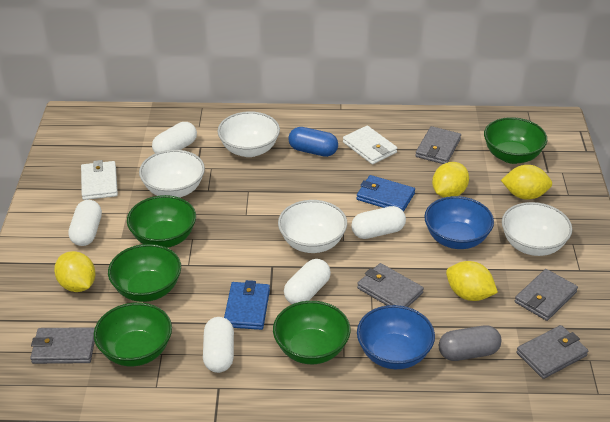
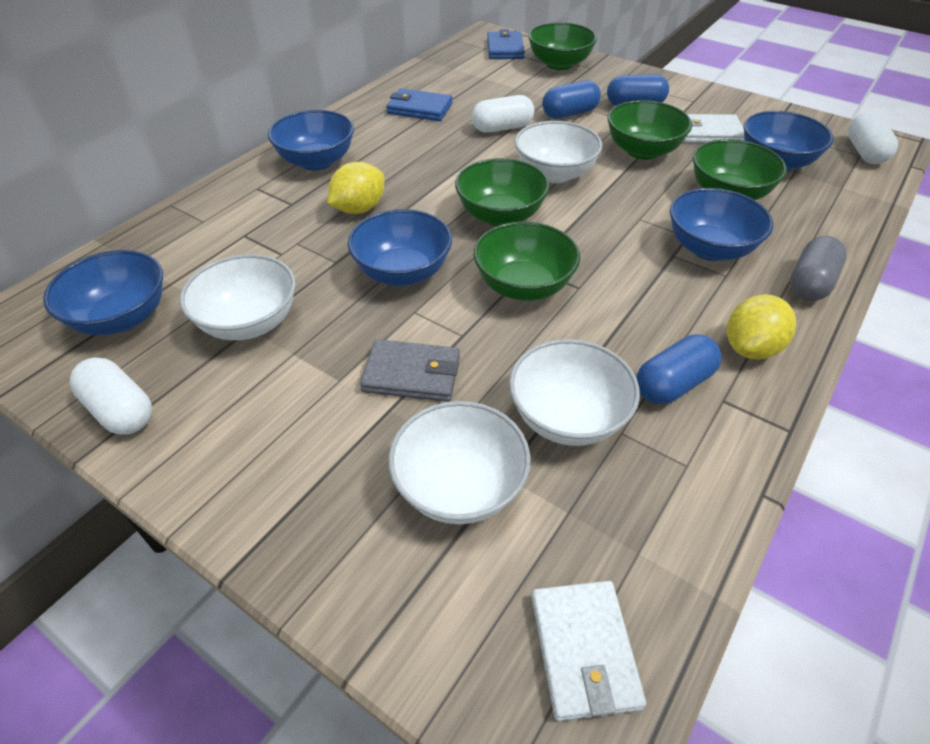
blue bowl: 2 -> 5
blue capsule: 1 -> 3
grey wallet: 5 -> 1
white capsule: 5 -> 3
yellow lemon: 4 -> 2

